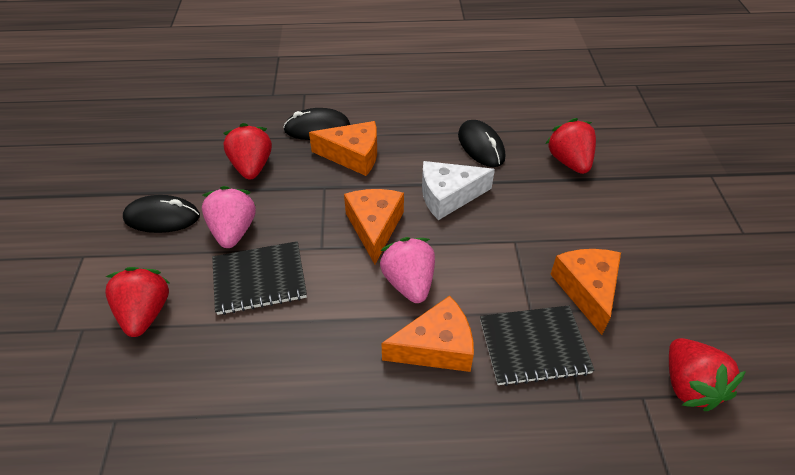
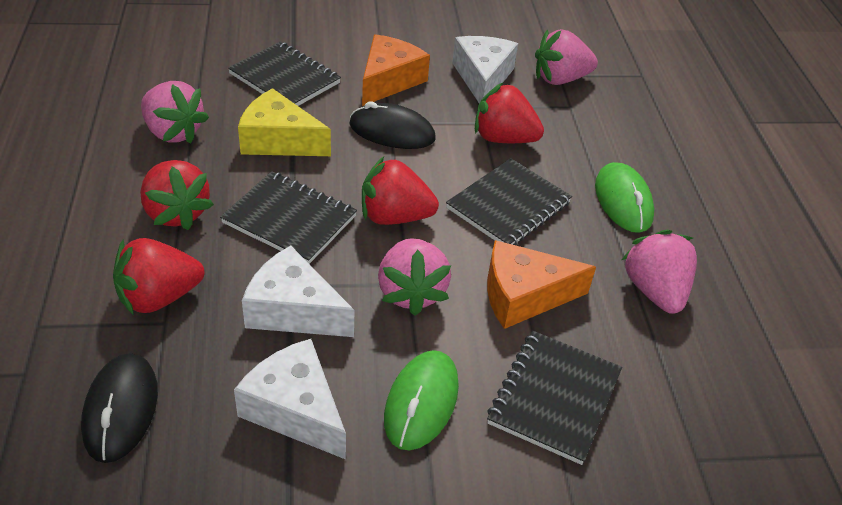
black mouse: 3 -> 2
black notebook: 2 -> 4
green mouse: 0 -> 2
orange cheese: 4 -> 2
pink strawberry: 2 -> 4
white cheese: 1 -> 3
yellow cheese: 0 -> 1

